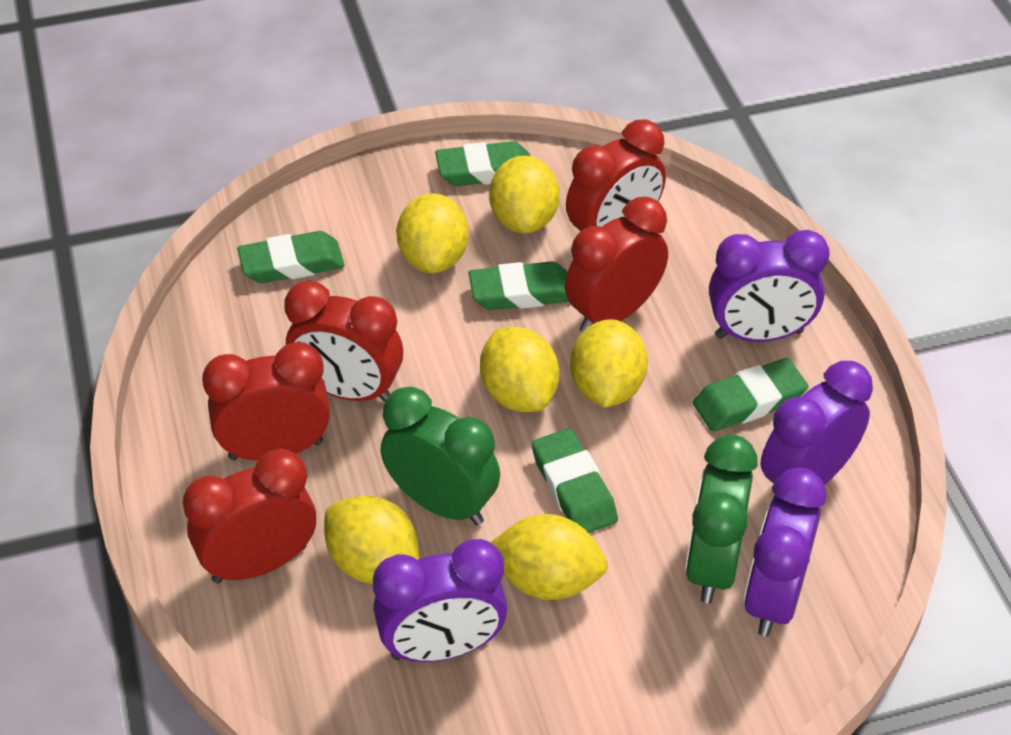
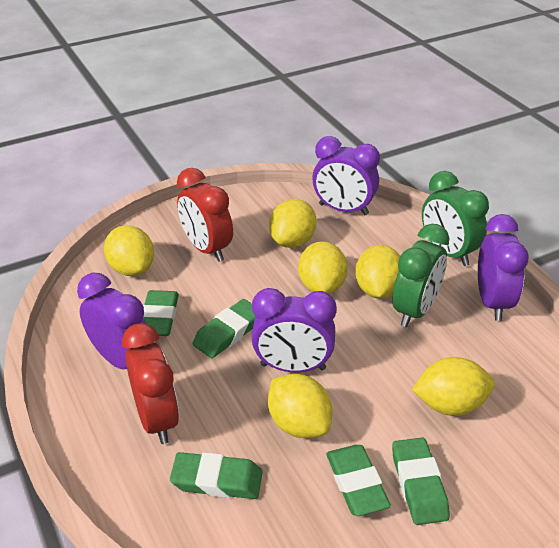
red clock: 5 -> 2

